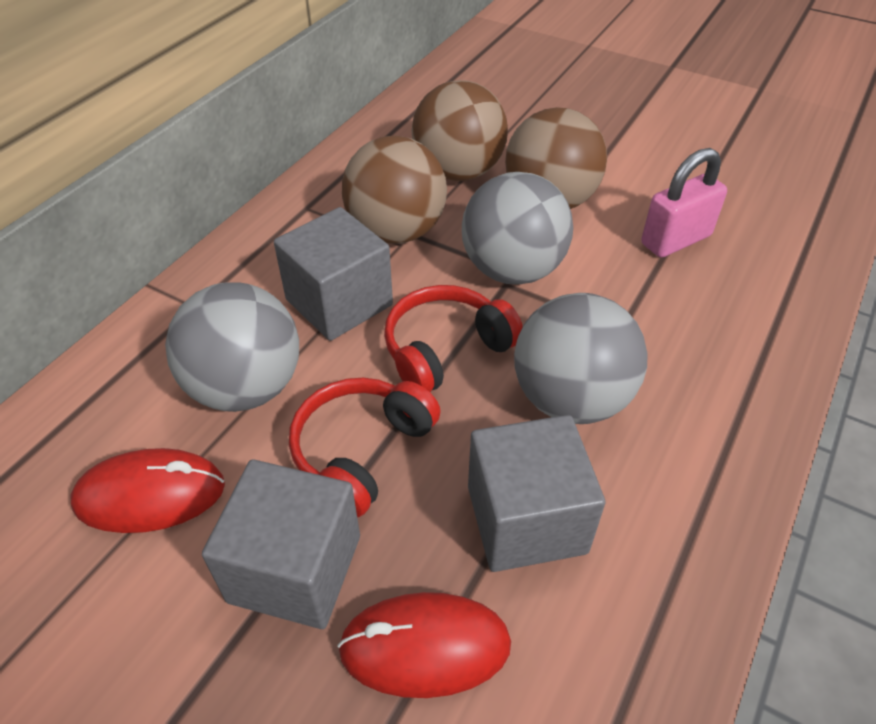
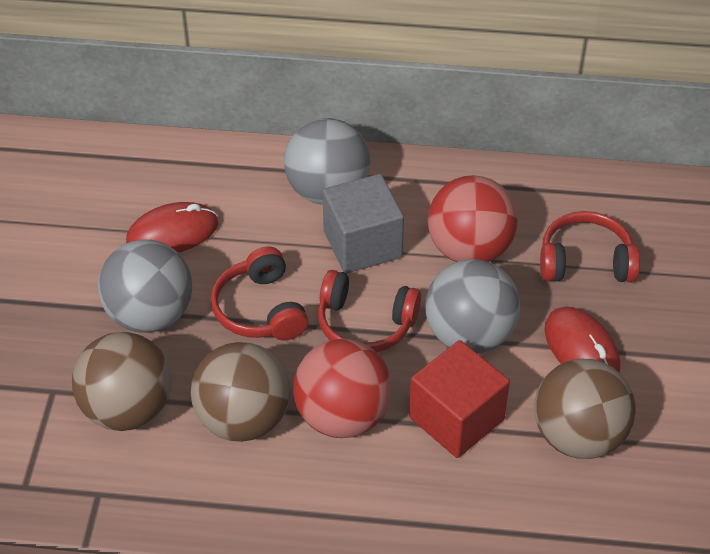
grey cube: 3 -> 1
pink padlock: 1 -> 0
red ball: 0 -> 2
red cube: 0 -> 1
red headphones: 2 -> 3

